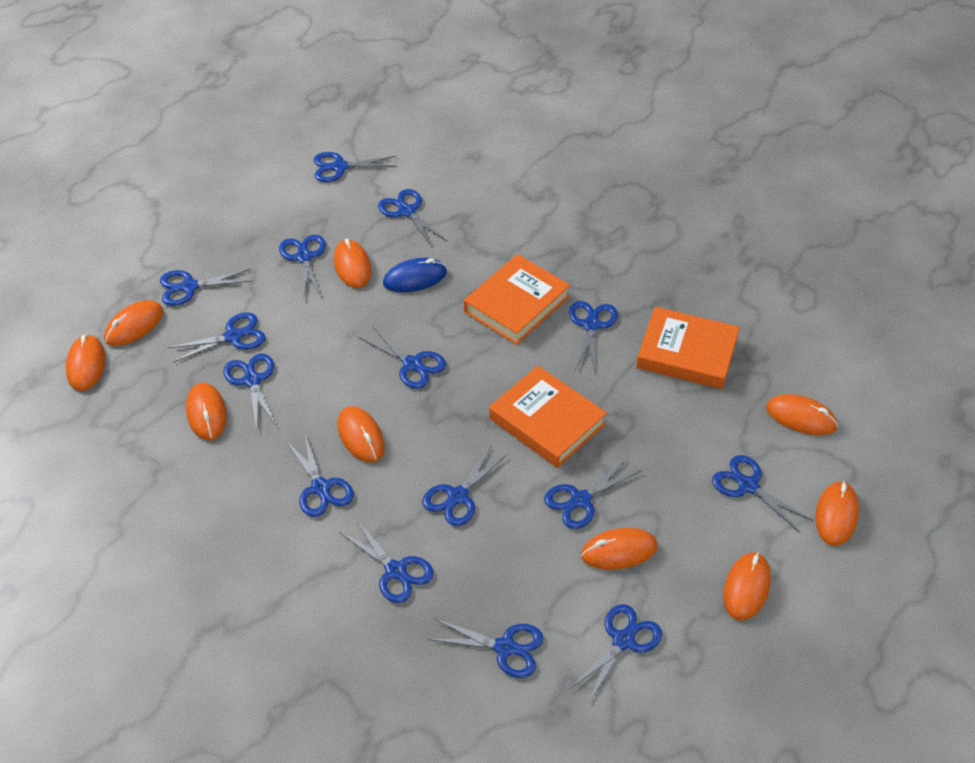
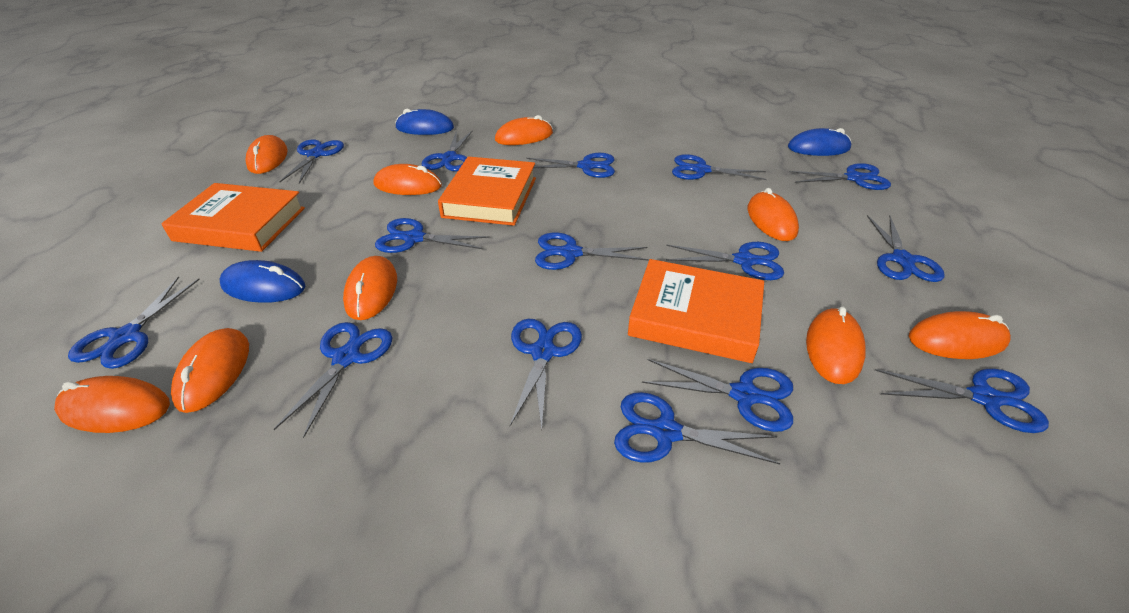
blue mouse: 1 -> 3

